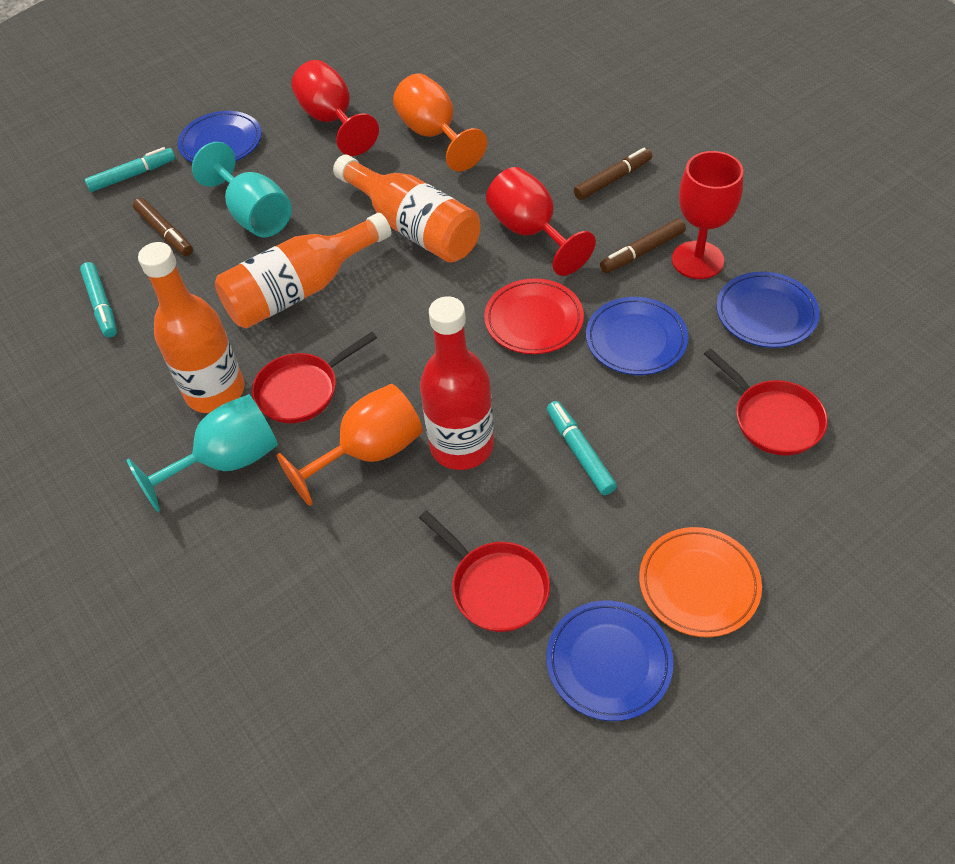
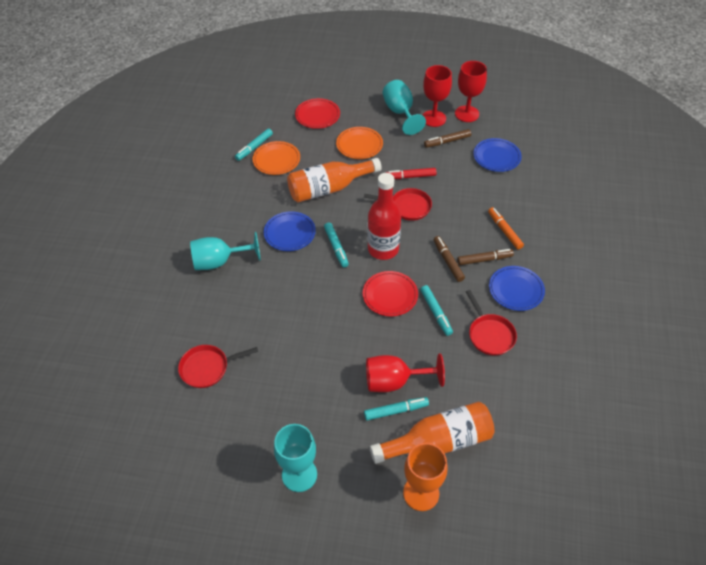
blue plate: 4 -> 3
orange bottle: 3 -> 2
orange goblet: 2 -> 1
orange marker: 0 -> 1
orange plate: 1 -> 2
red marker: 0 -> 1
red plate: 1 -> 2
turquoise goblet: 2 -> 3
turquoise marker: 3 -> 4

